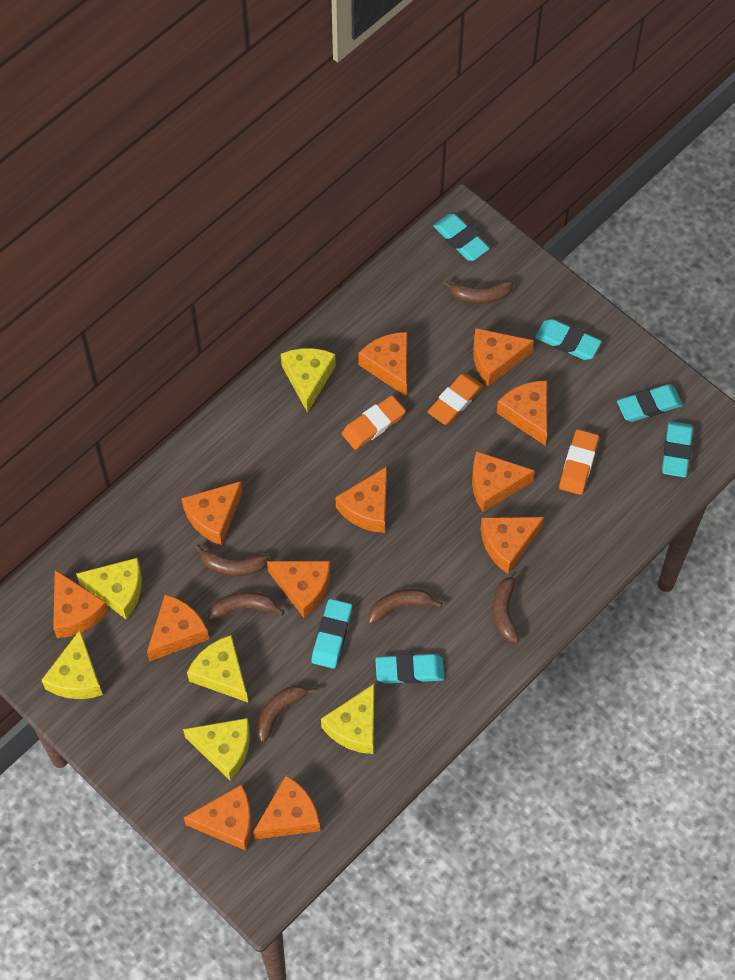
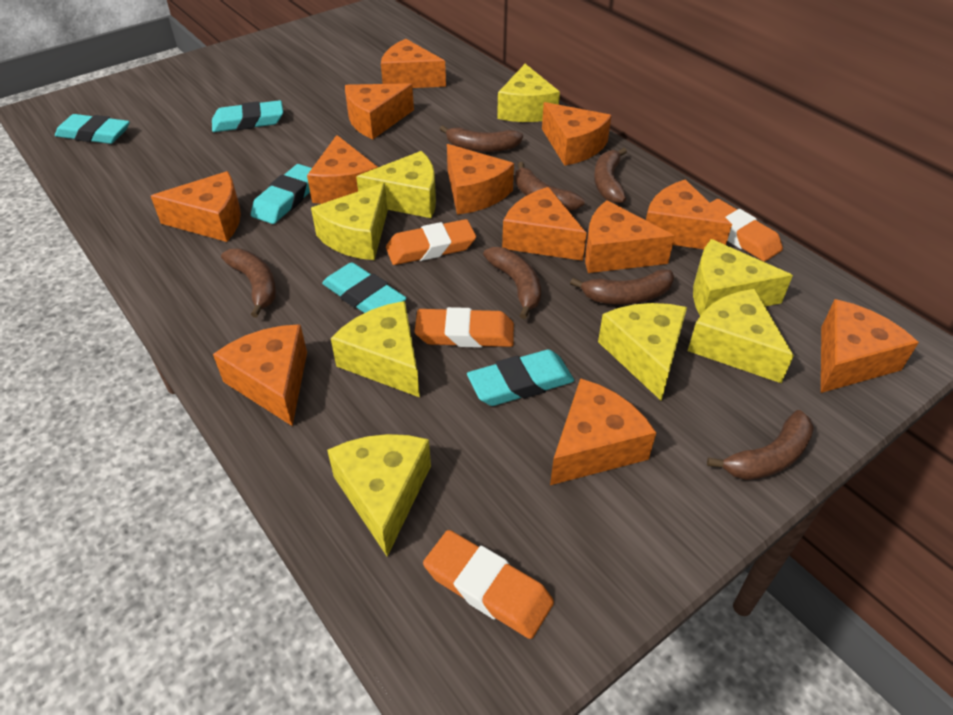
brown banana: 6 -> 7
orange eraser: 3 -> 4
turquoise eraser: 6 -> 5
yellow cheese: 6 -> 8

